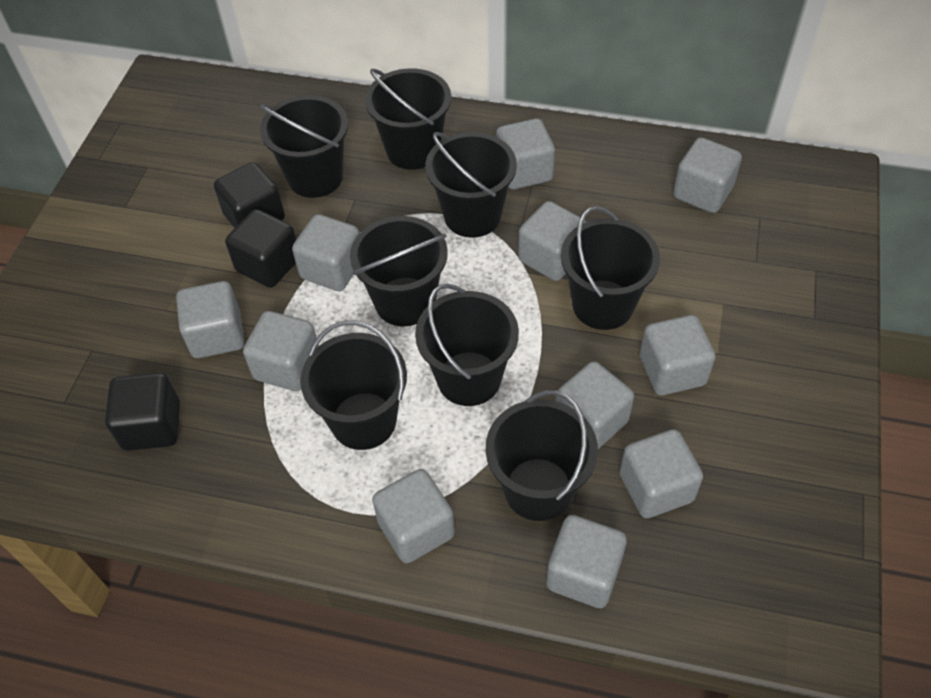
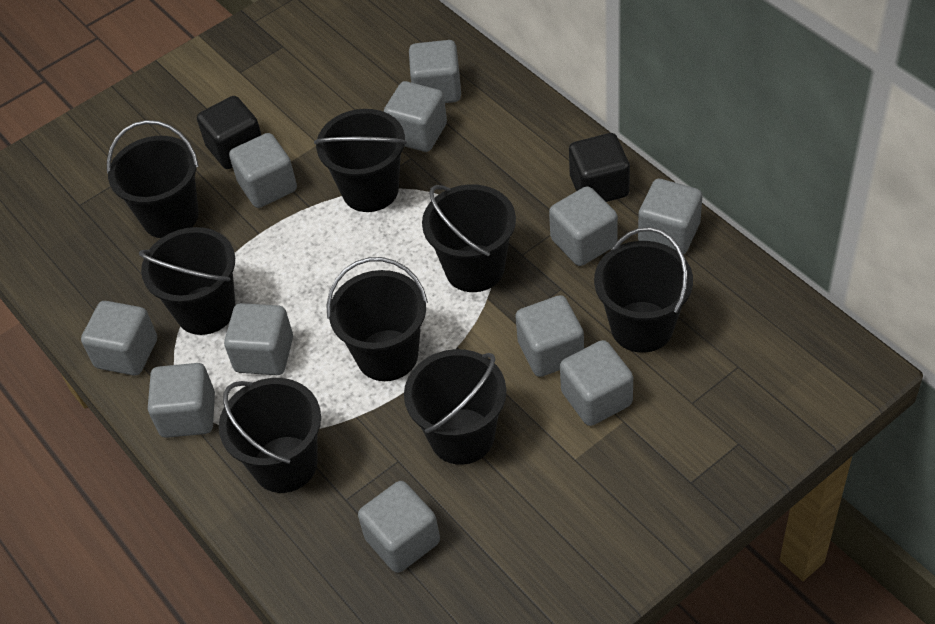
black cube: 3 -> 2

